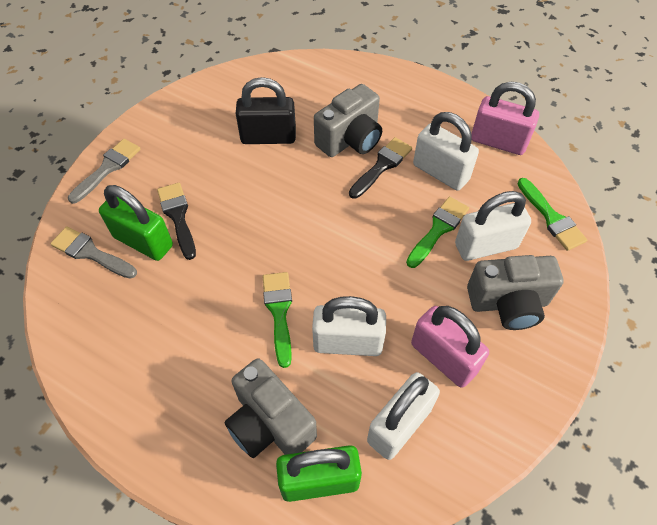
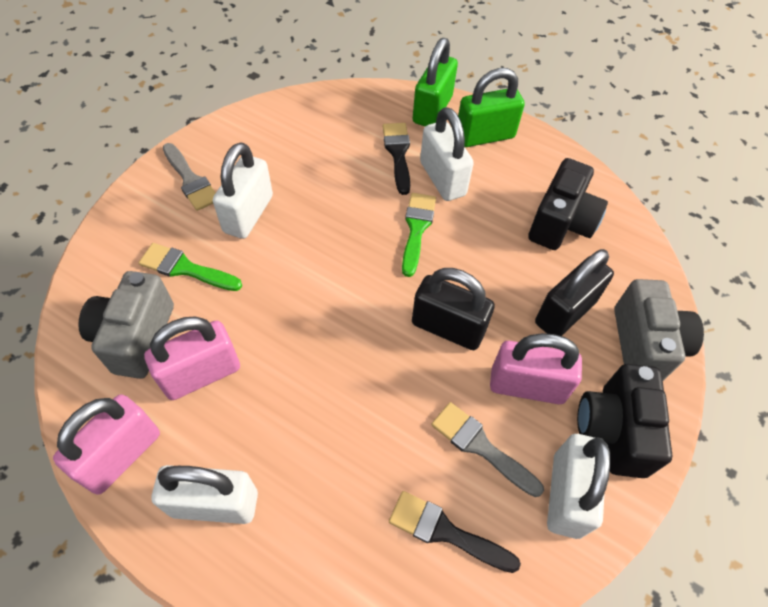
black camera: 0 -> 2
black padlock: 1 -> 2
green brush: 3 -> 2
grey camera: 3 -> 2
pink padlock: 2 -> 3

